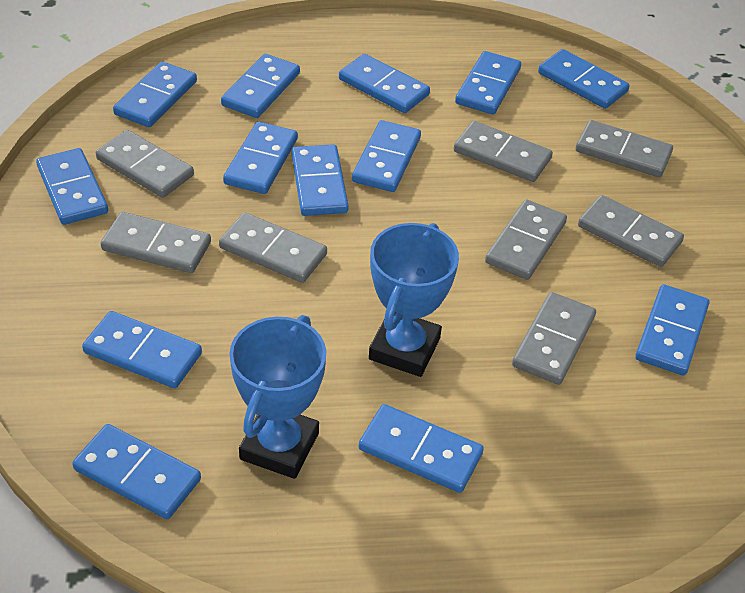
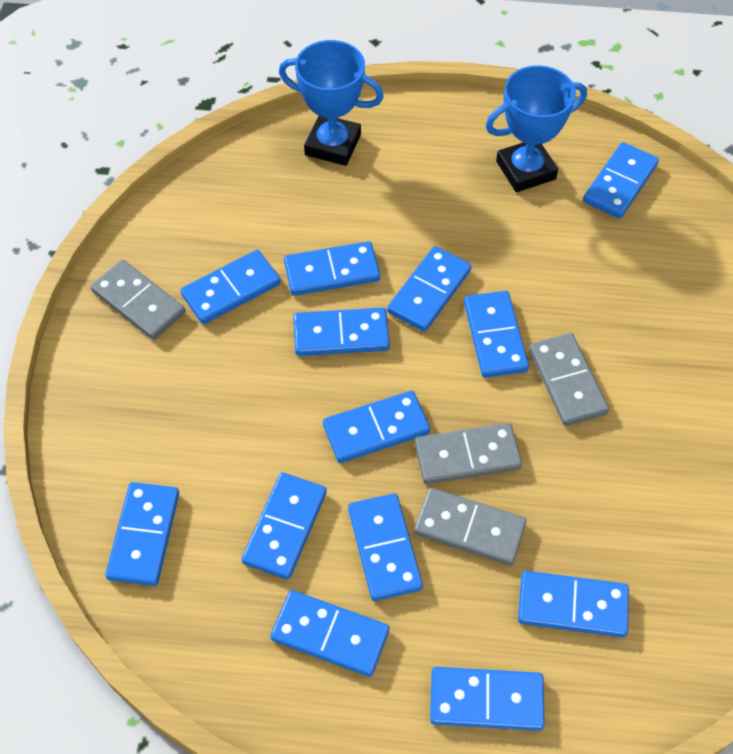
grey domino: 8 -> 4

